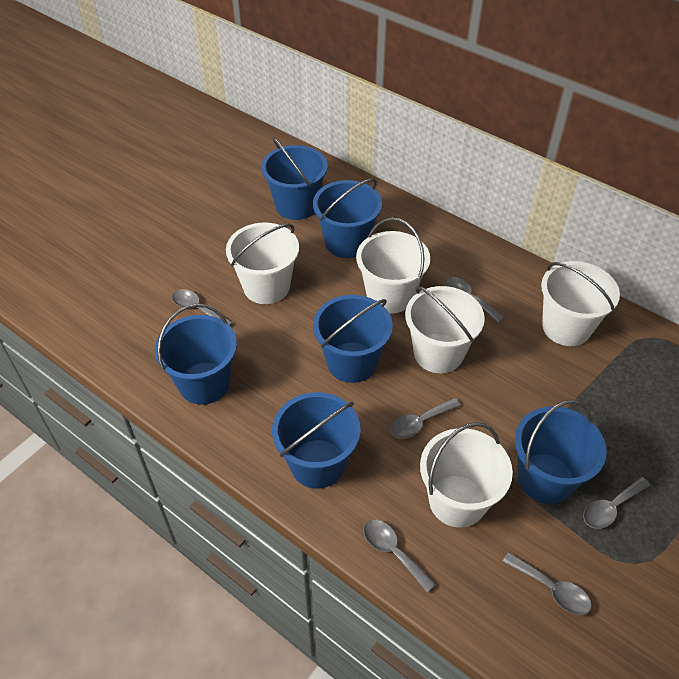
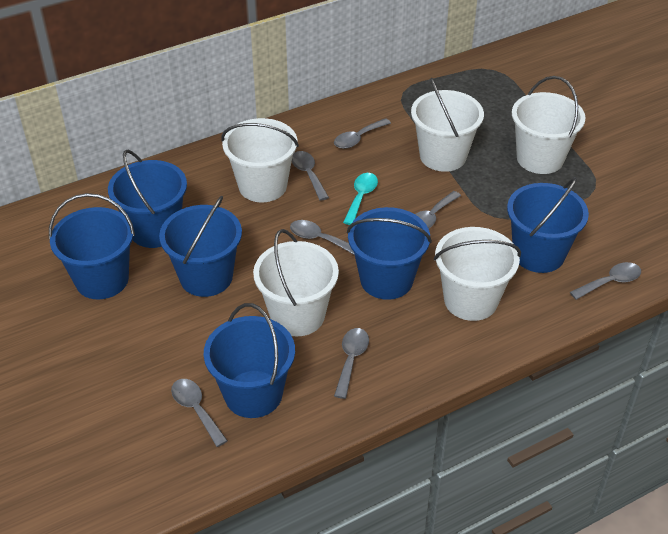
grey spoon: 6 -> 7
turquoise spoon: 0 -> 1

